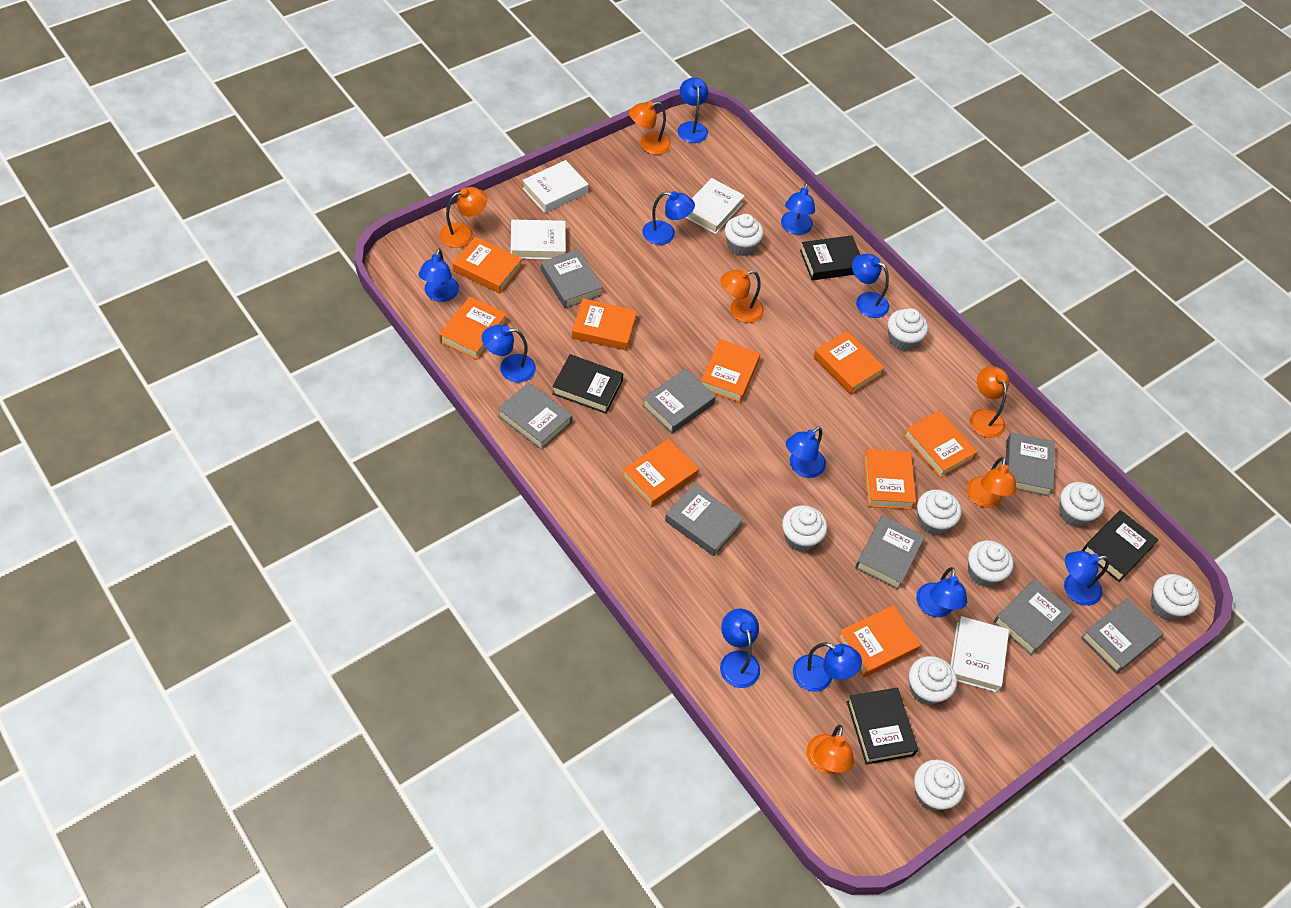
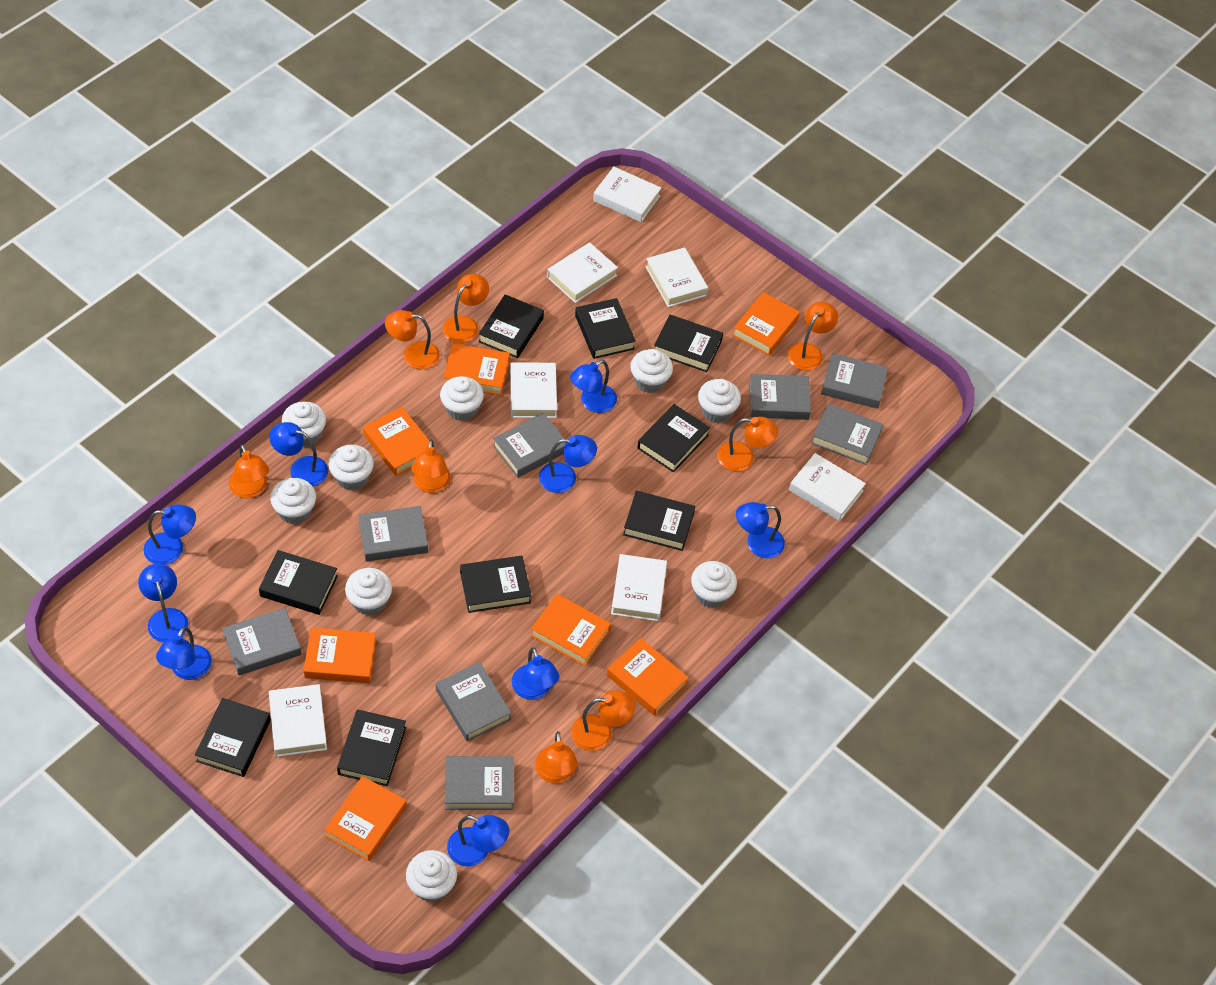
black book: 4 -> 9
blue lamp: 11 -> 9
orange book: 9 -> 7
orange lamp: 6 -> 8
white book: 4 -> 7

